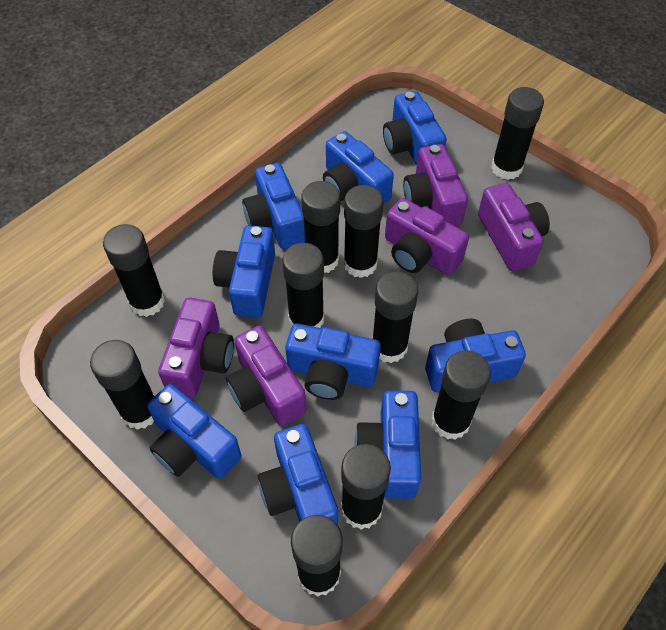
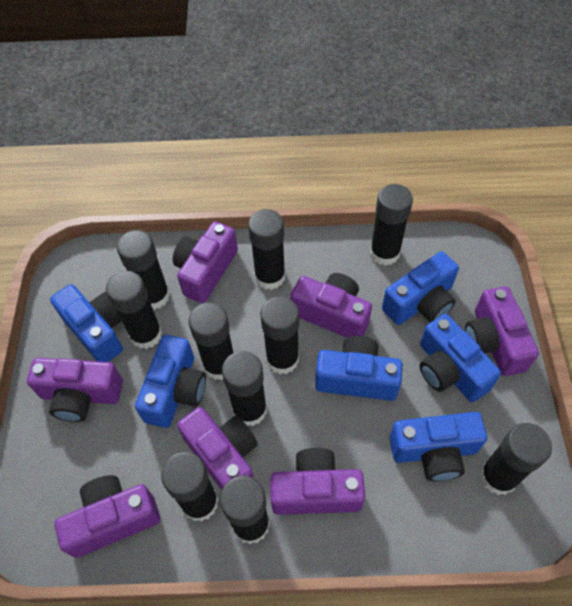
blue camera: 9 -> 6
purple camera: 5 -> 7

